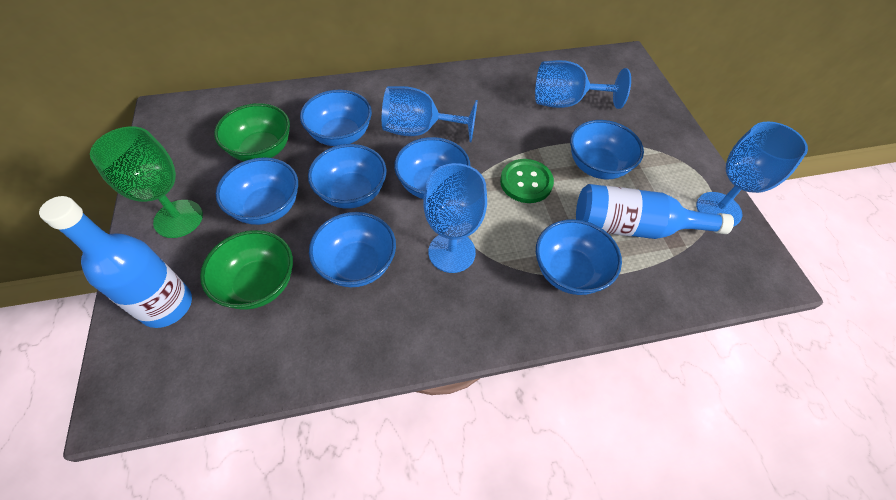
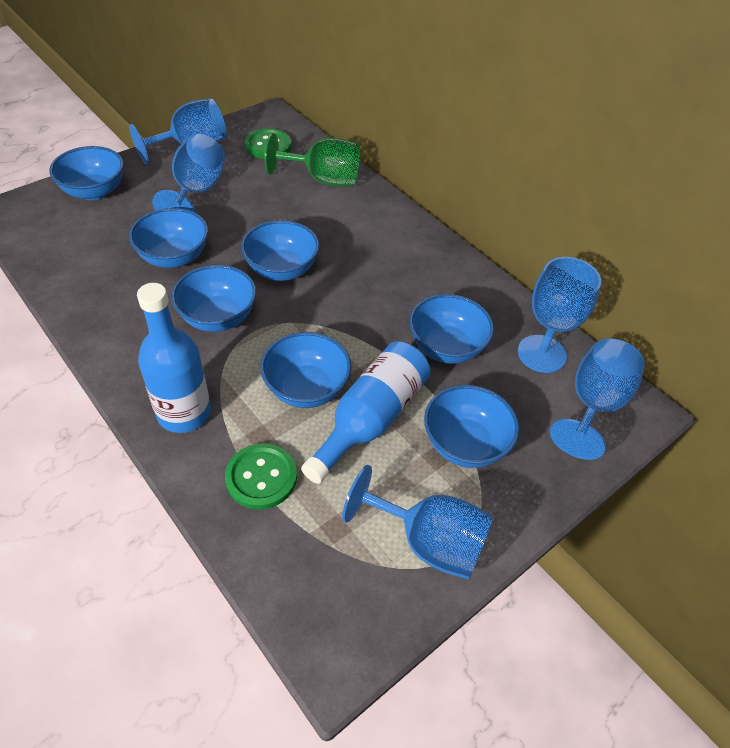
blue goblet: 4 -> 5
green bowl: 2 -> 0
green button: 1 -> 2

